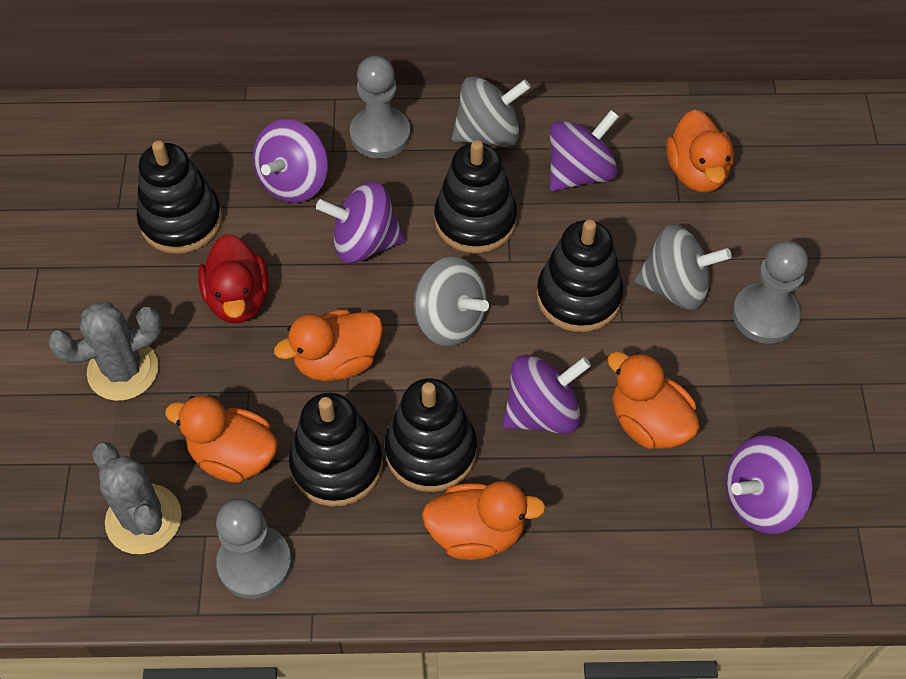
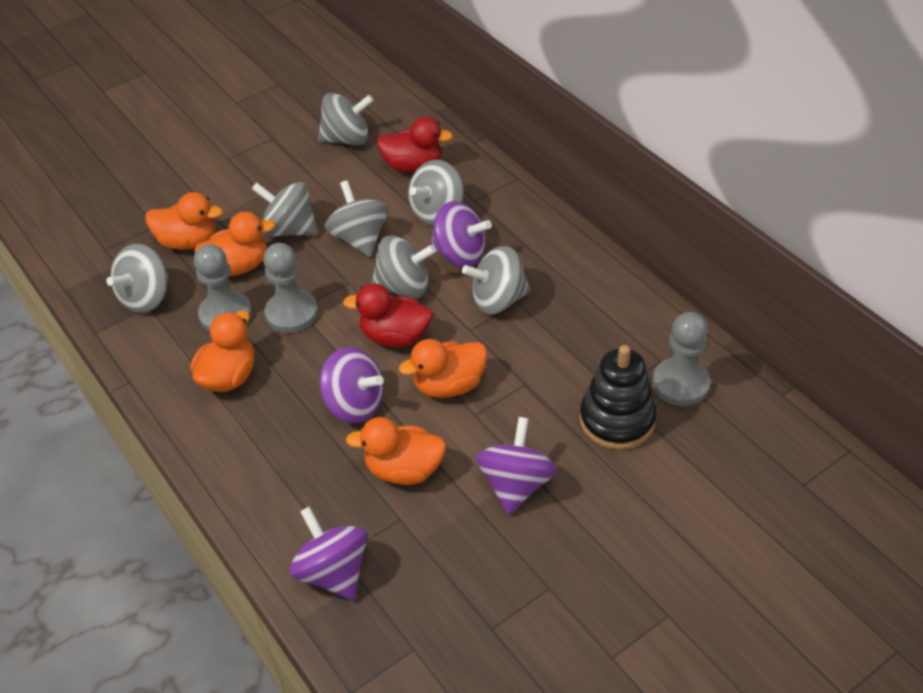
black stacking toy: 5 -> 1
grey cactus: 2 -> 0
grey spinning top: 3 -> 7
purple spinning top: 5 -> 4
red duck: 1 -> 2

